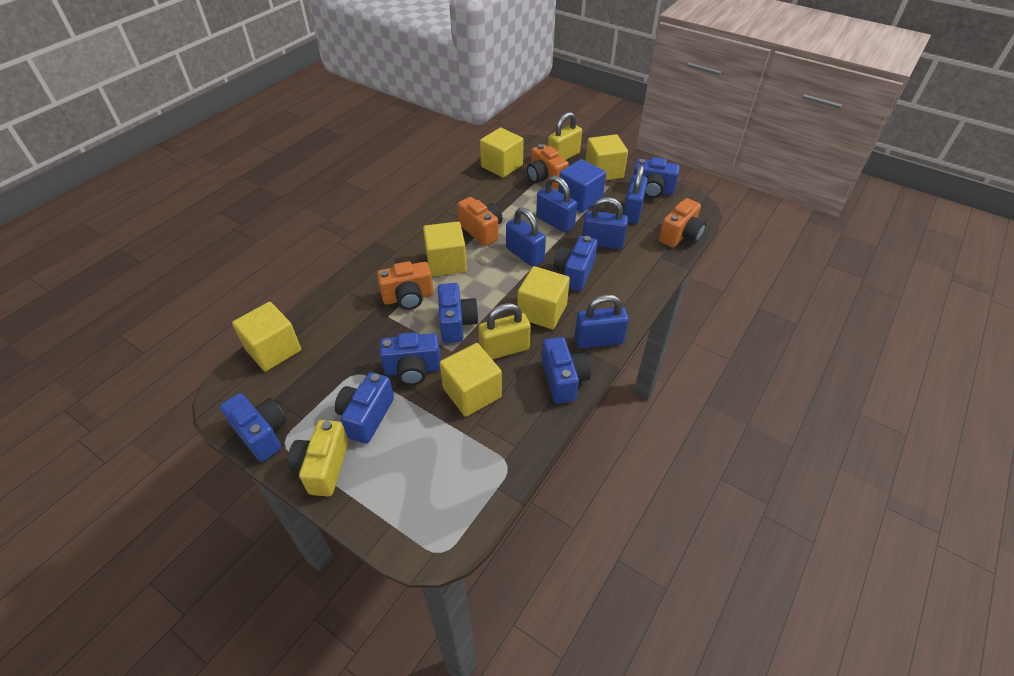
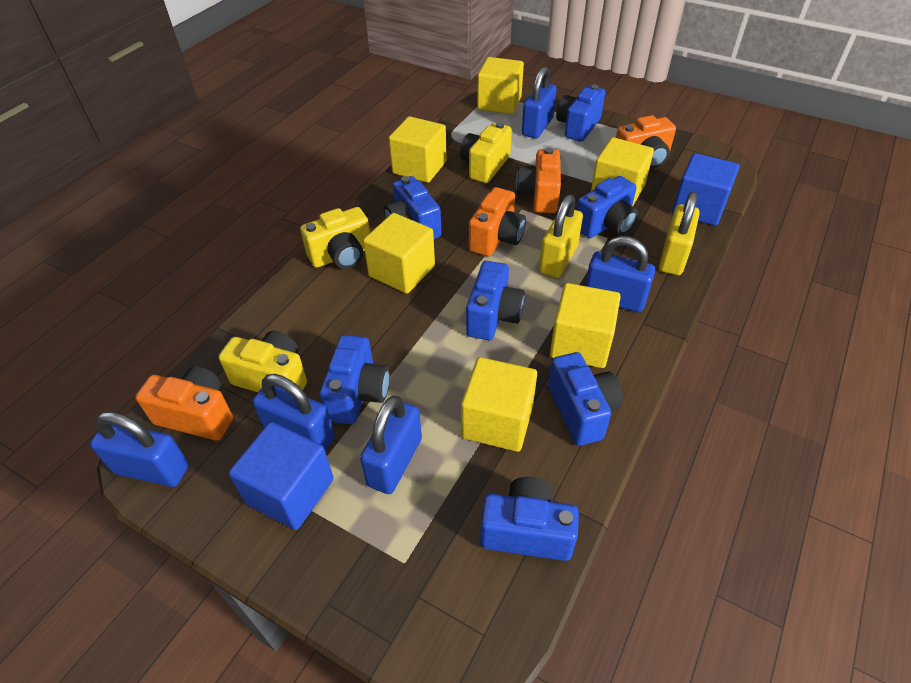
blue cube: 1 -> 2
yellow camera: 1 -> 3

